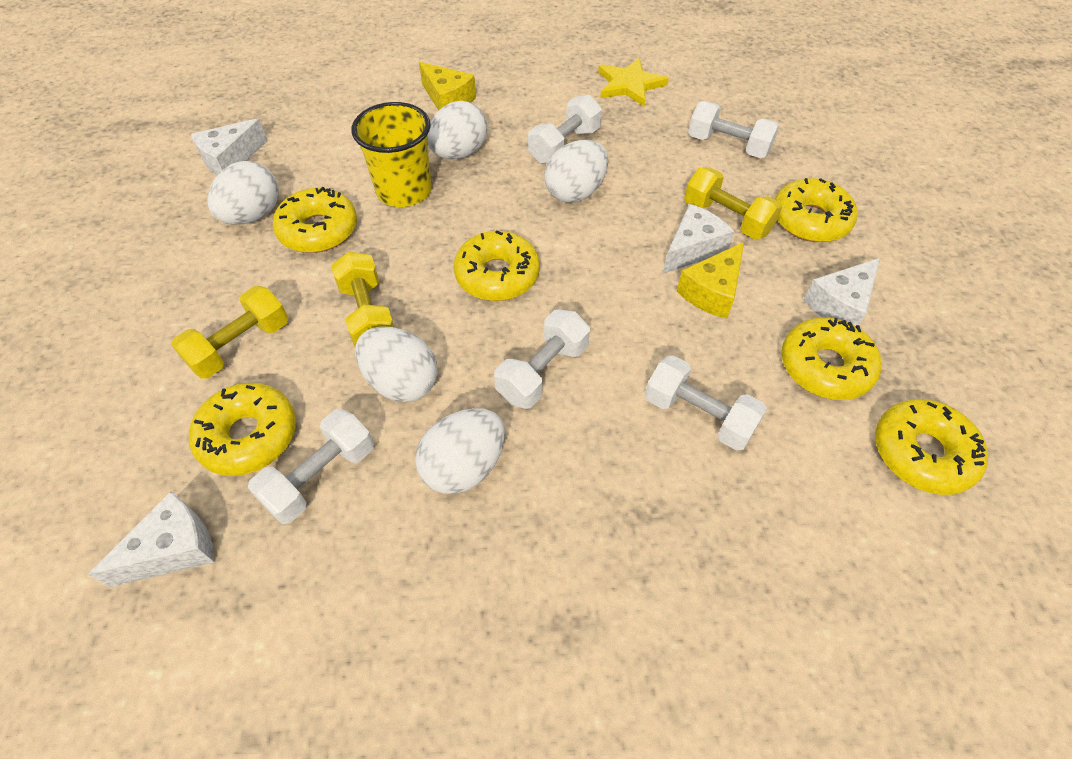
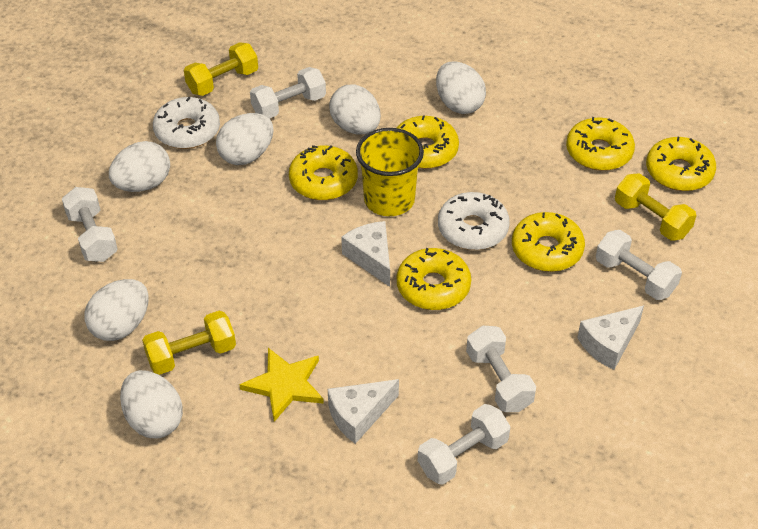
white cheese: 4 -> 3
white donut: 0 -> 2
white egg: 5 -> 6
yellow cheese: 2 -> 0

